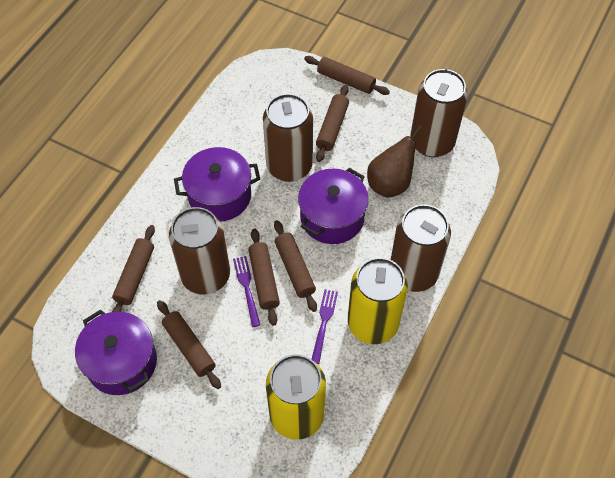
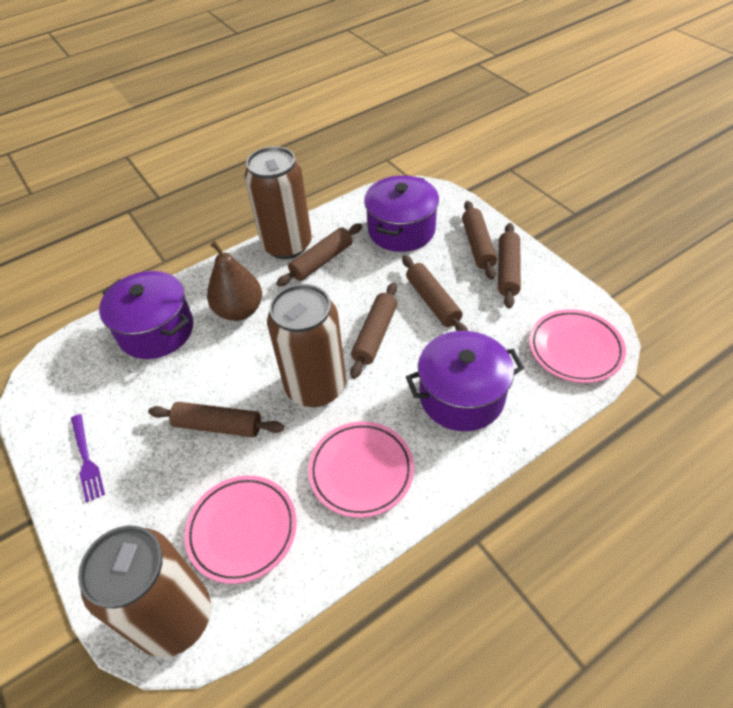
brown can: 4 -> 3
pink plate: 0 -> 3
purple fork: 2 -> 1
yellow can: 2 -> 0

